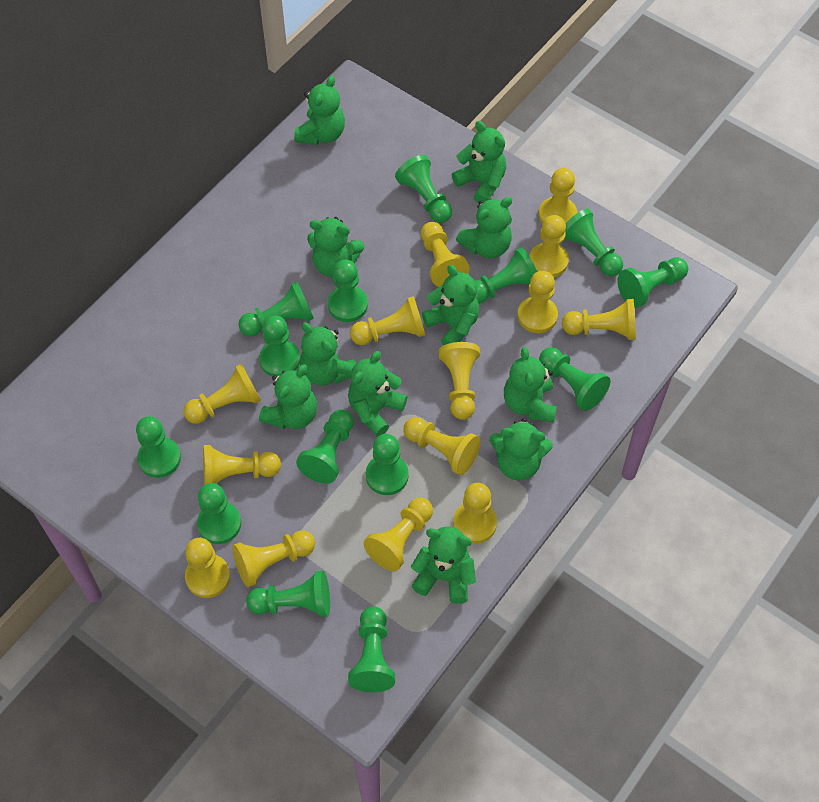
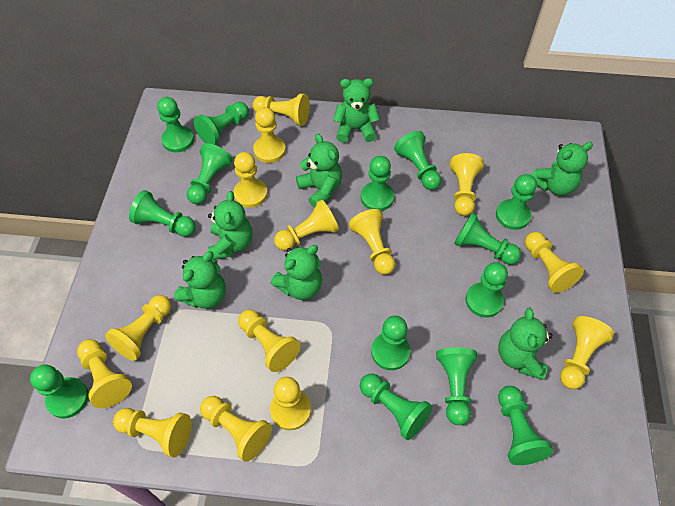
green teddy bear: 11 -> 7

